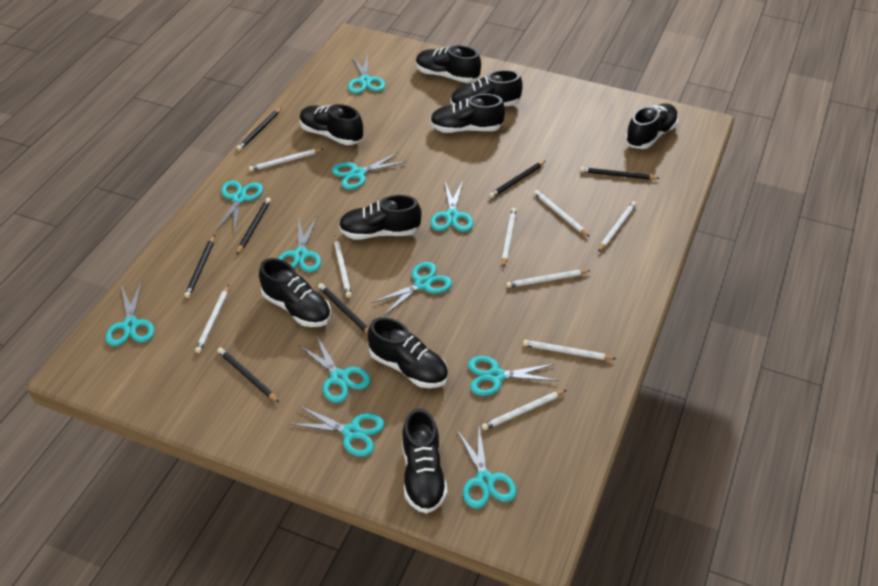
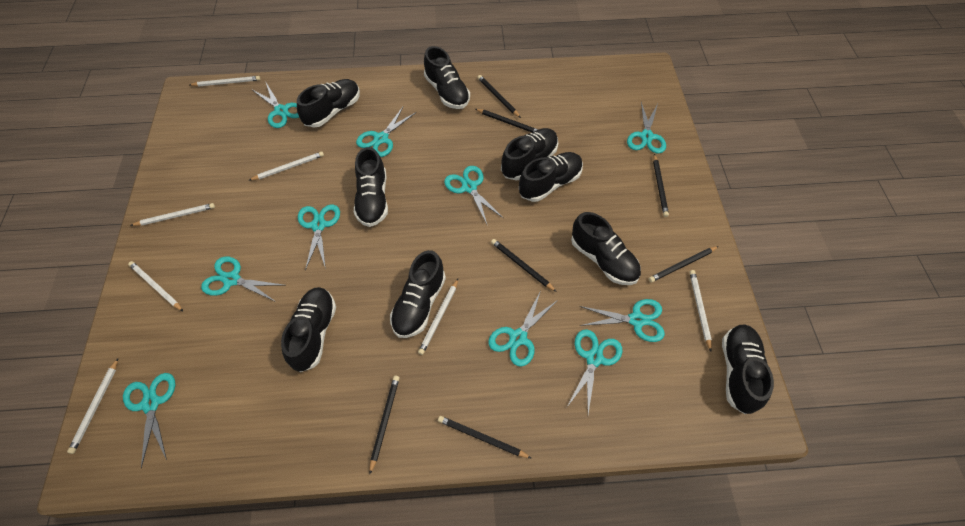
turquoise scissors: 11 -> 10
white pencil: 9 -> 7

